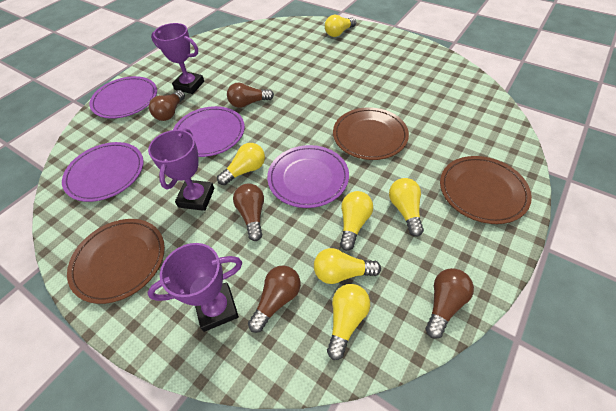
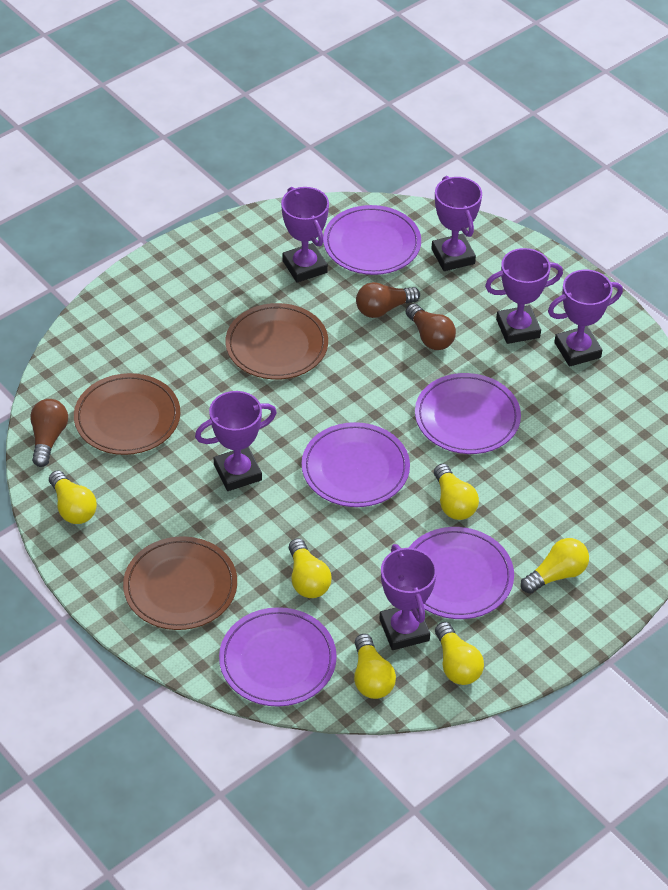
brown light bulb: 5 -> 3
purple plate: 4 -> 5
purple trophy: 3 -> 6

